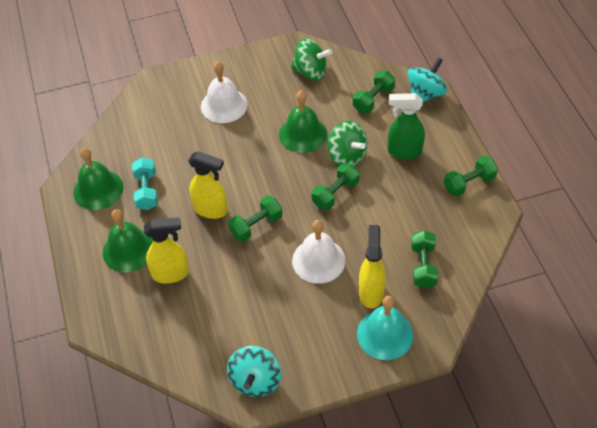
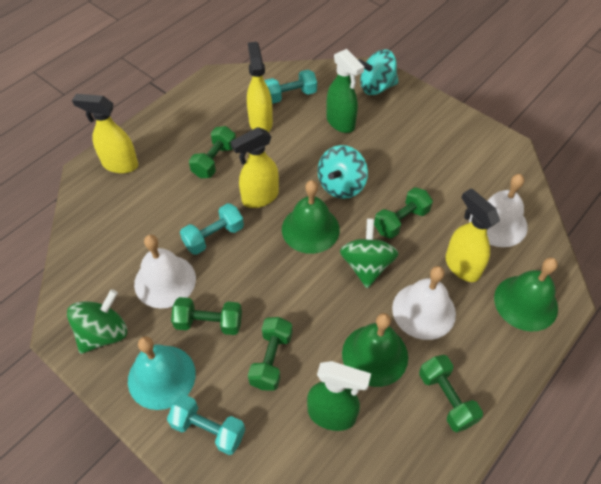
green spray bottle: 1 -> 2
turquoise dumbbell: 1 -> 3
white bell: 2 -> 3
yellow spray bottle: 3 -> 4

